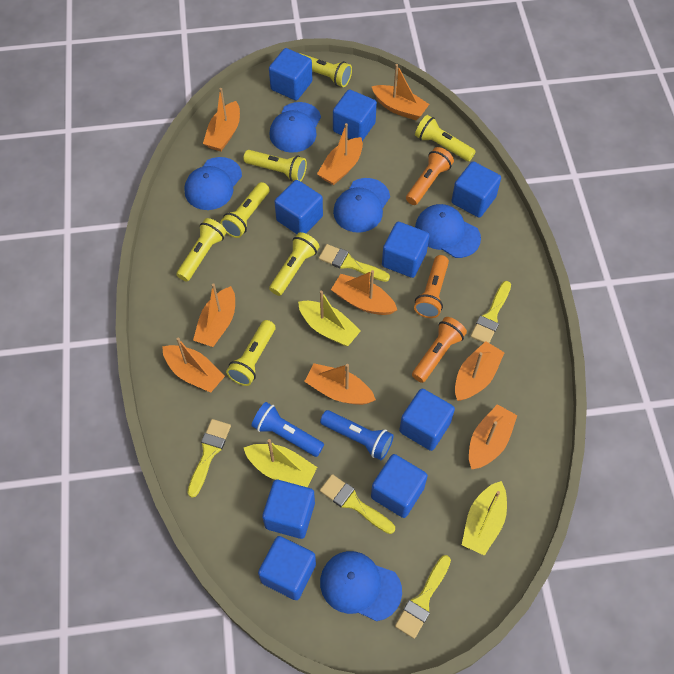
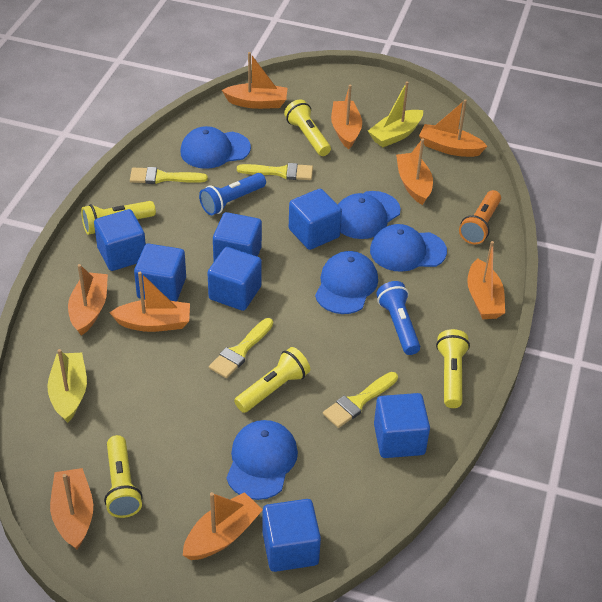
blue cube: 9 -> 7
orange flashlight: 3 -> 1
yellow boat: 3 -> 2
yellow brush: 5 -> 4
yellow flashlight: 7 -> 5

